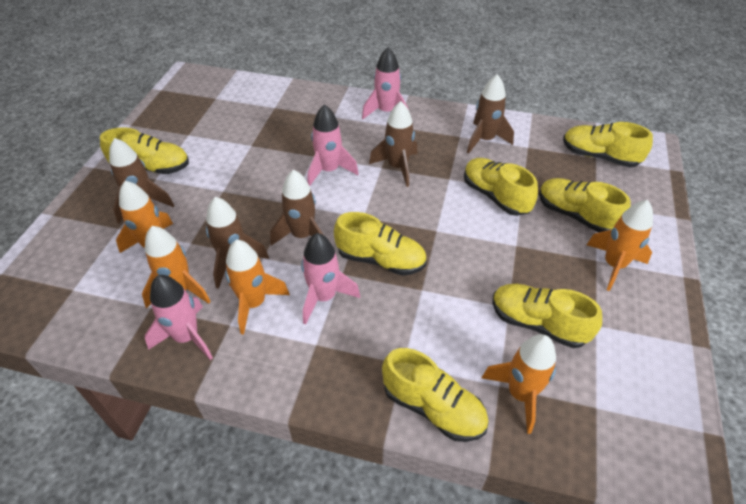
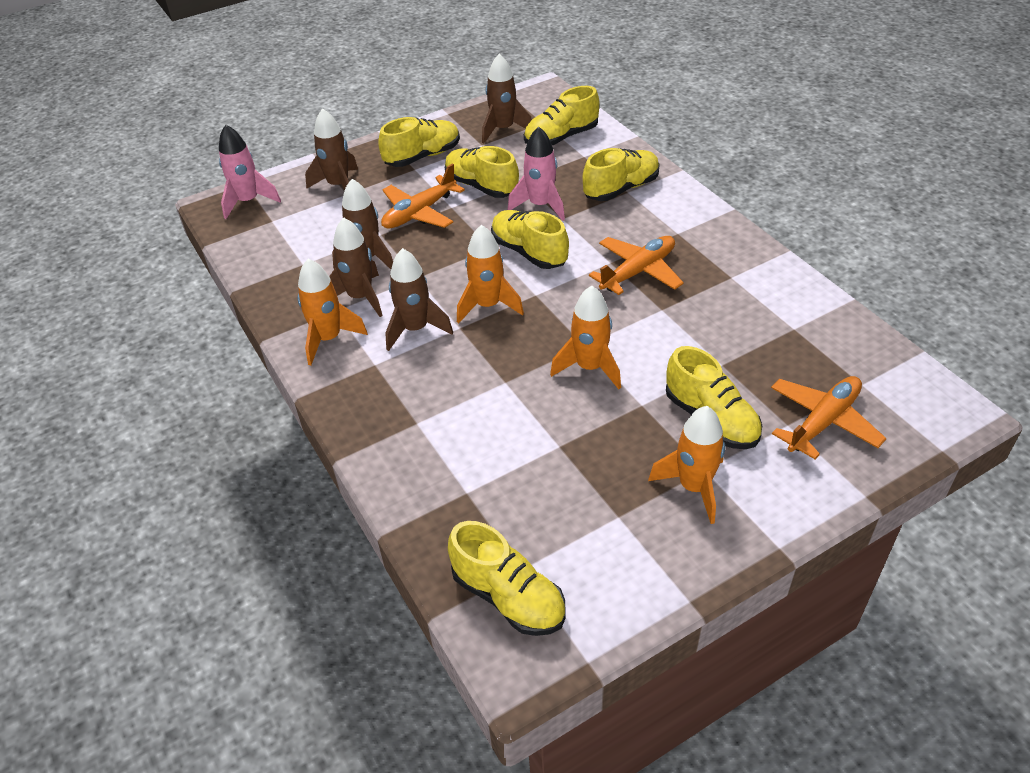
orange plane: 0 -> 3
orange rocket: 5 -> 4
pink rocket: 4 -> 2

